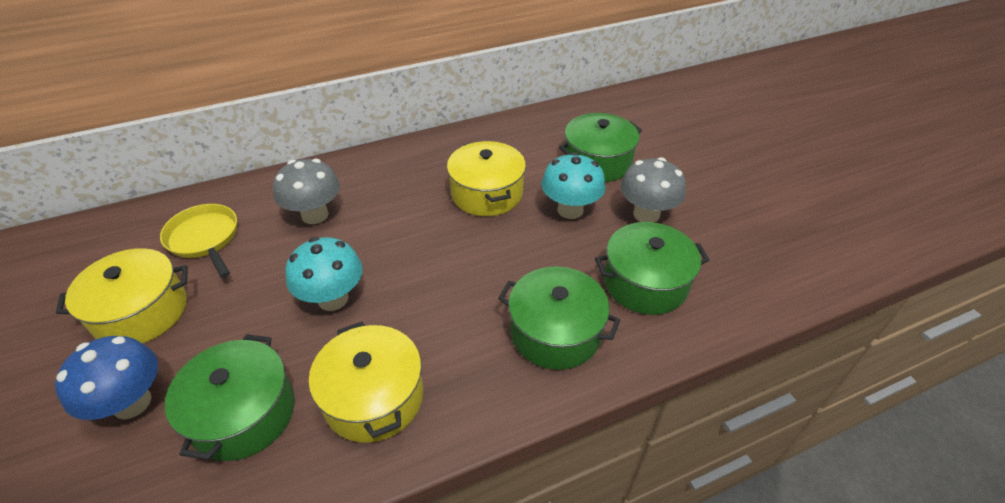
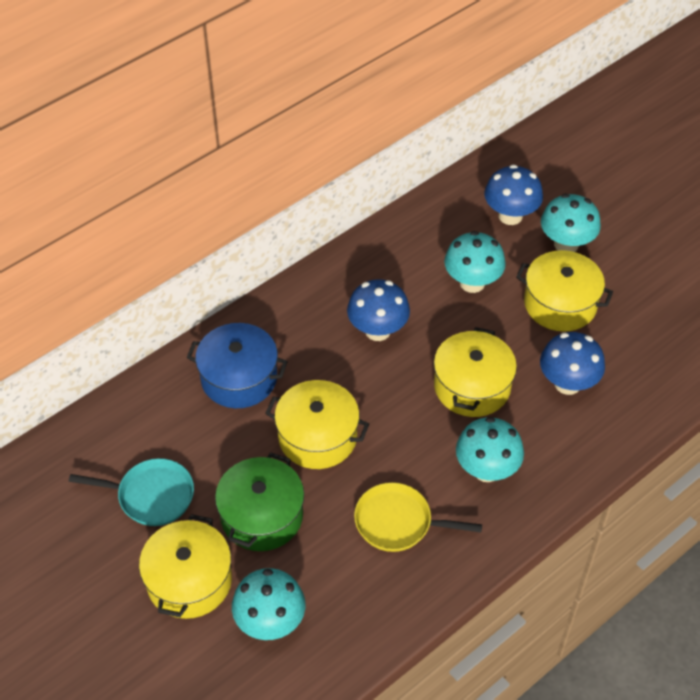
blue mushroom: 1 -> 3
blue pot: 0 -> 1
green pot: 4 -> 1
grey mushroom: 2 -> 0
turquoise mushroom: 2 -> 4
turquoise pan: 0 -> 1
yellow pot: 3 -> 4

